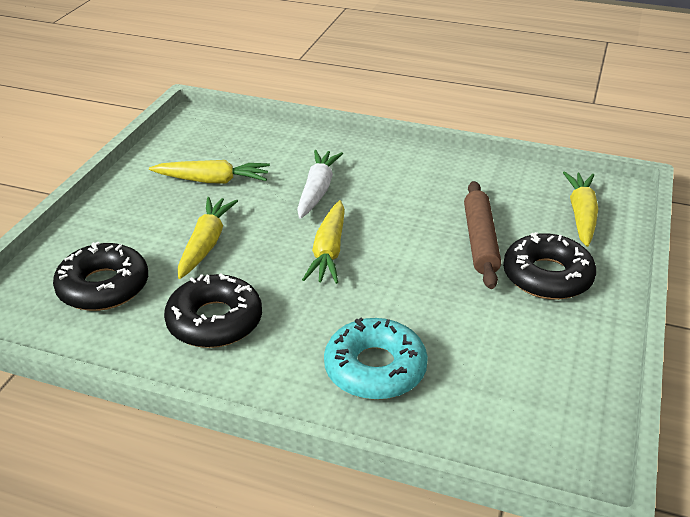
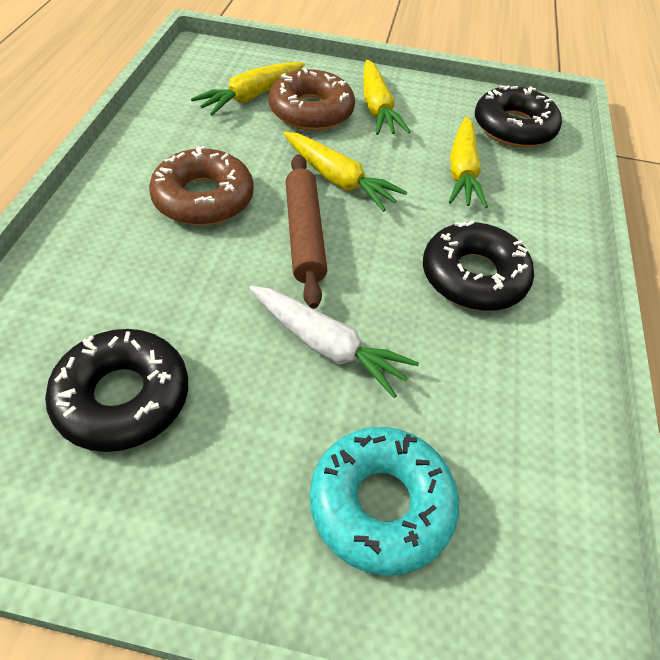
brown donut: 0 -> 2

